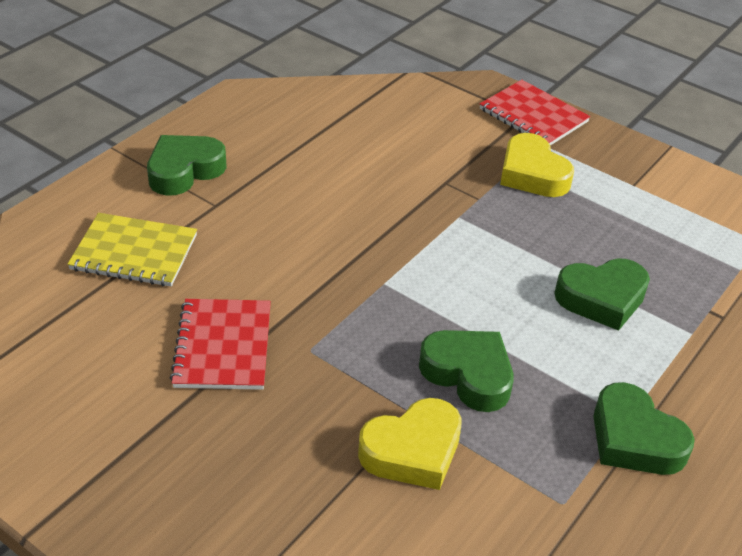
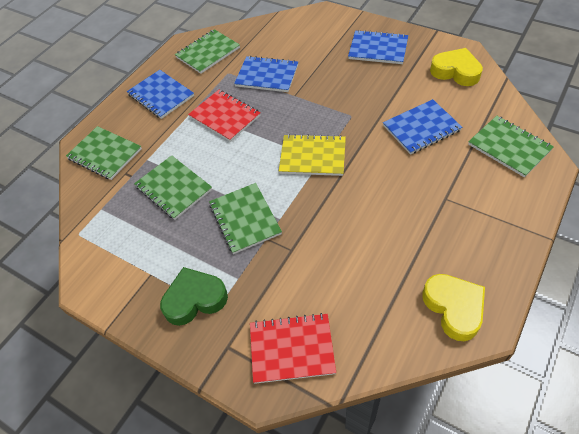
blue notebook: 0 -> 4
green heart: 4 -> 1
green notebook: 0 -> 5

